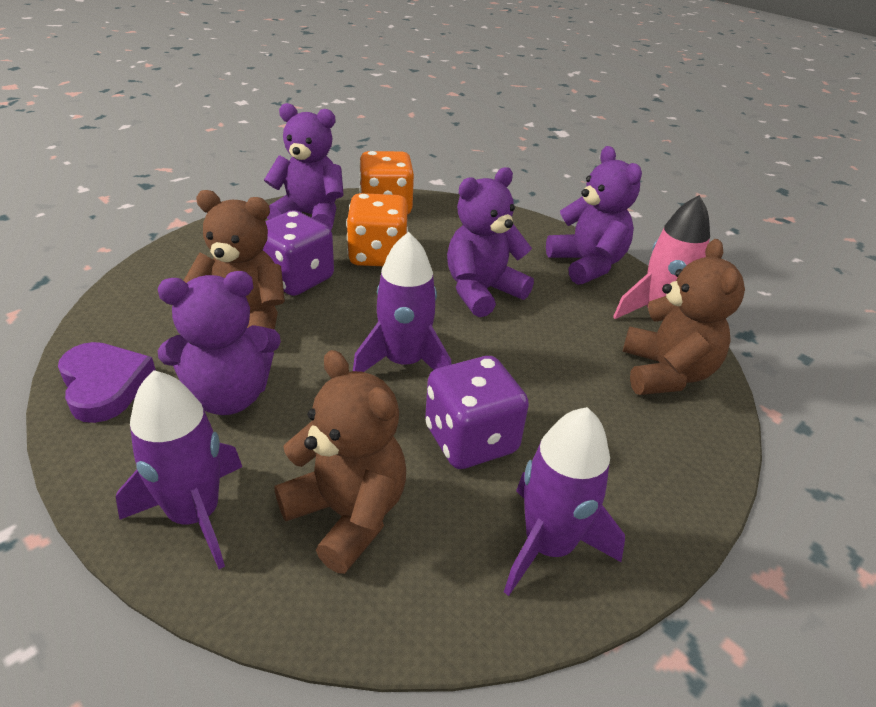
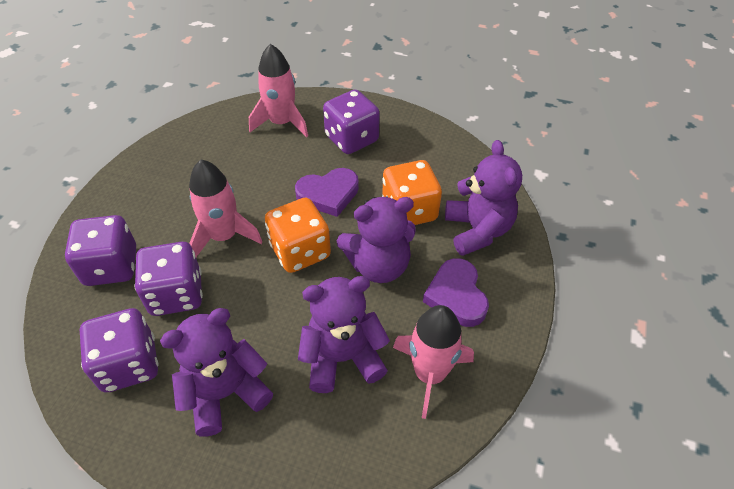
brown teddy bear: 3 -> 0
pink rocket: 1 -> 3
purple dice: 2 -> 4
purple heart: 1 -> 2
purple rocket: 3 -> 0

